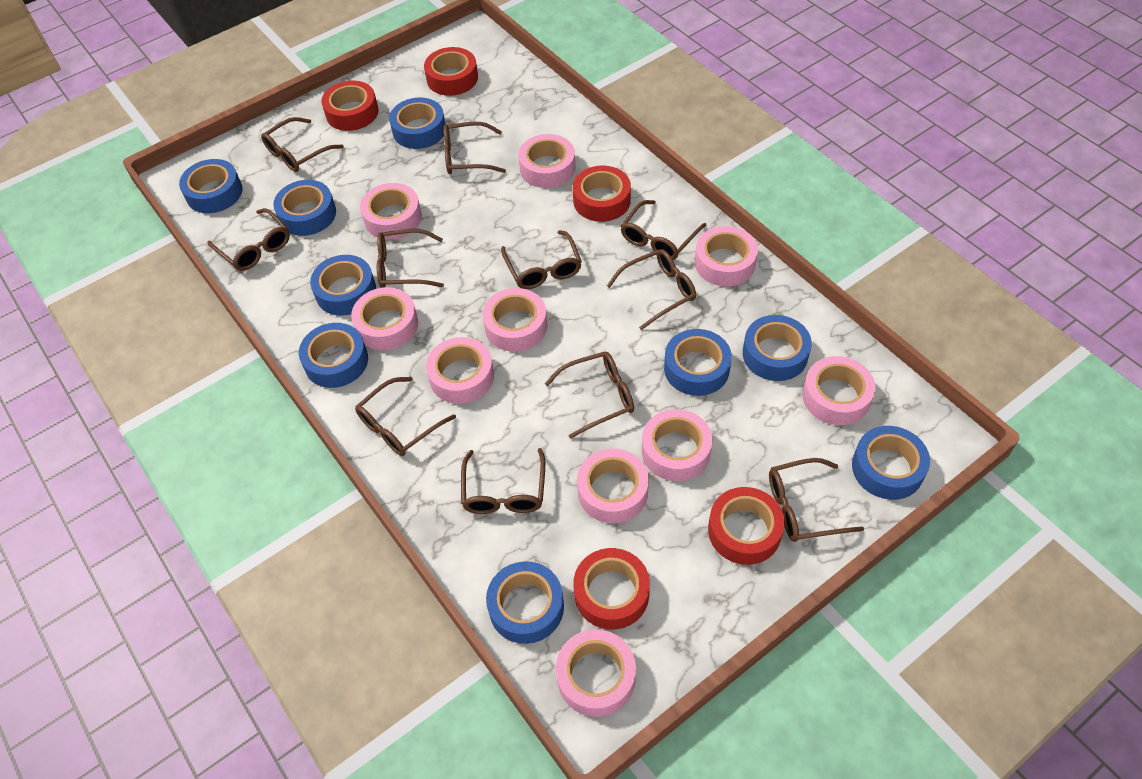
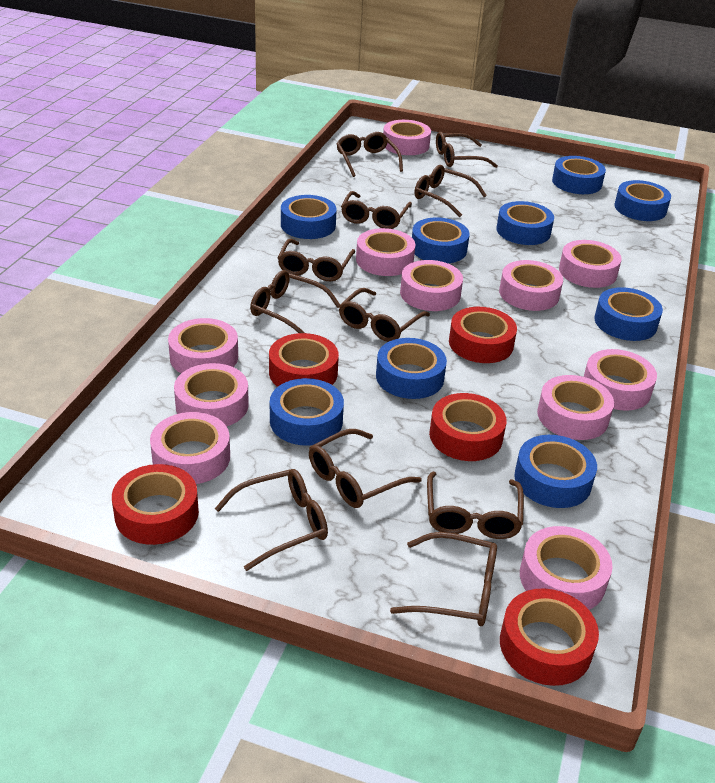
pink tape: 10 -> 11

